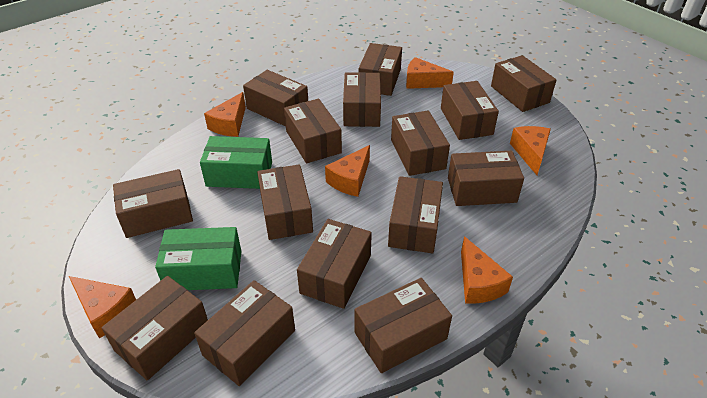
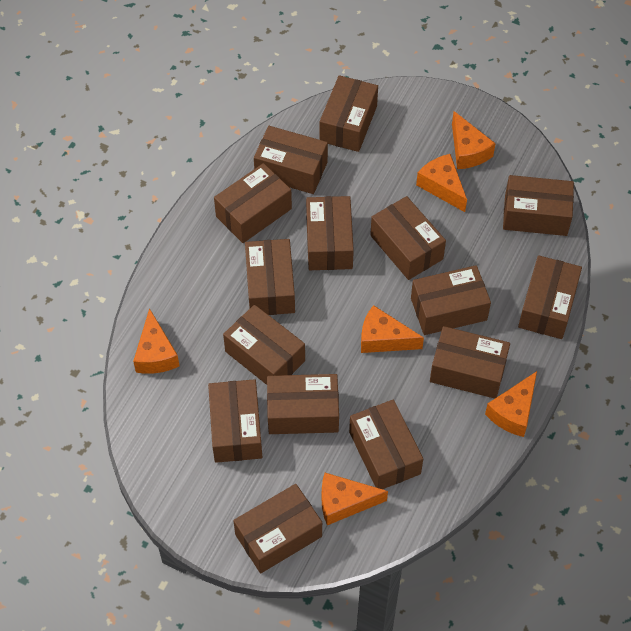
green box: 2 -> 0

